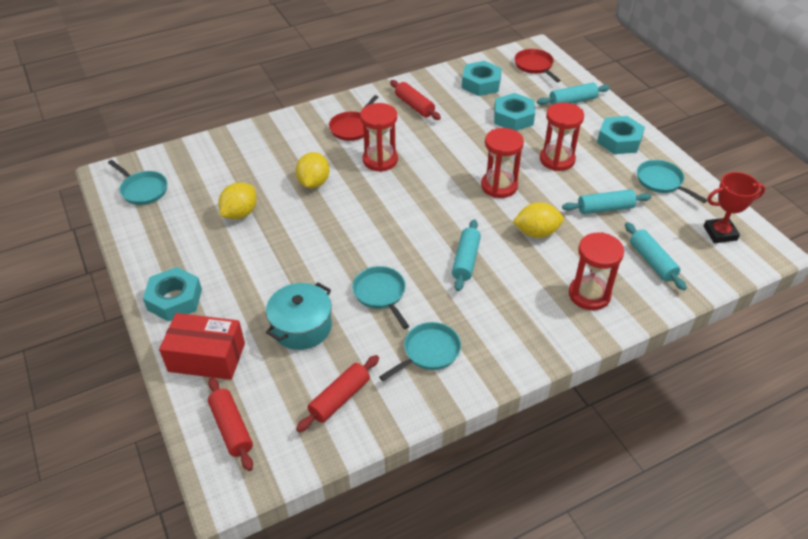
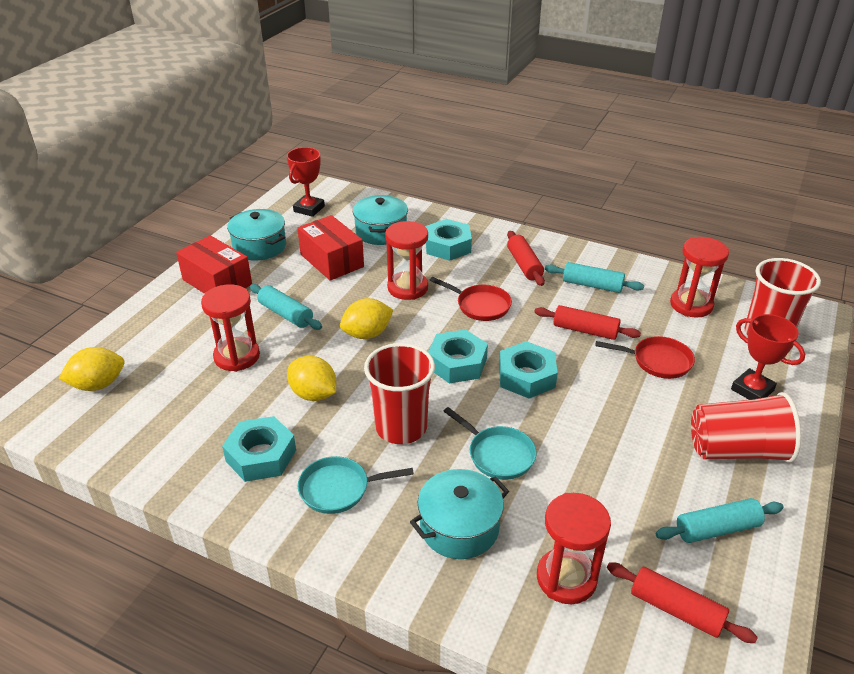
red box: 1 -> 2
red cup: 0 -> 3
red trophy: 1 -> 2
turquoise pan: 4 -> 2
turquoise pot: 1 -> 3
turquoise rolling pin: 4 -> 3

